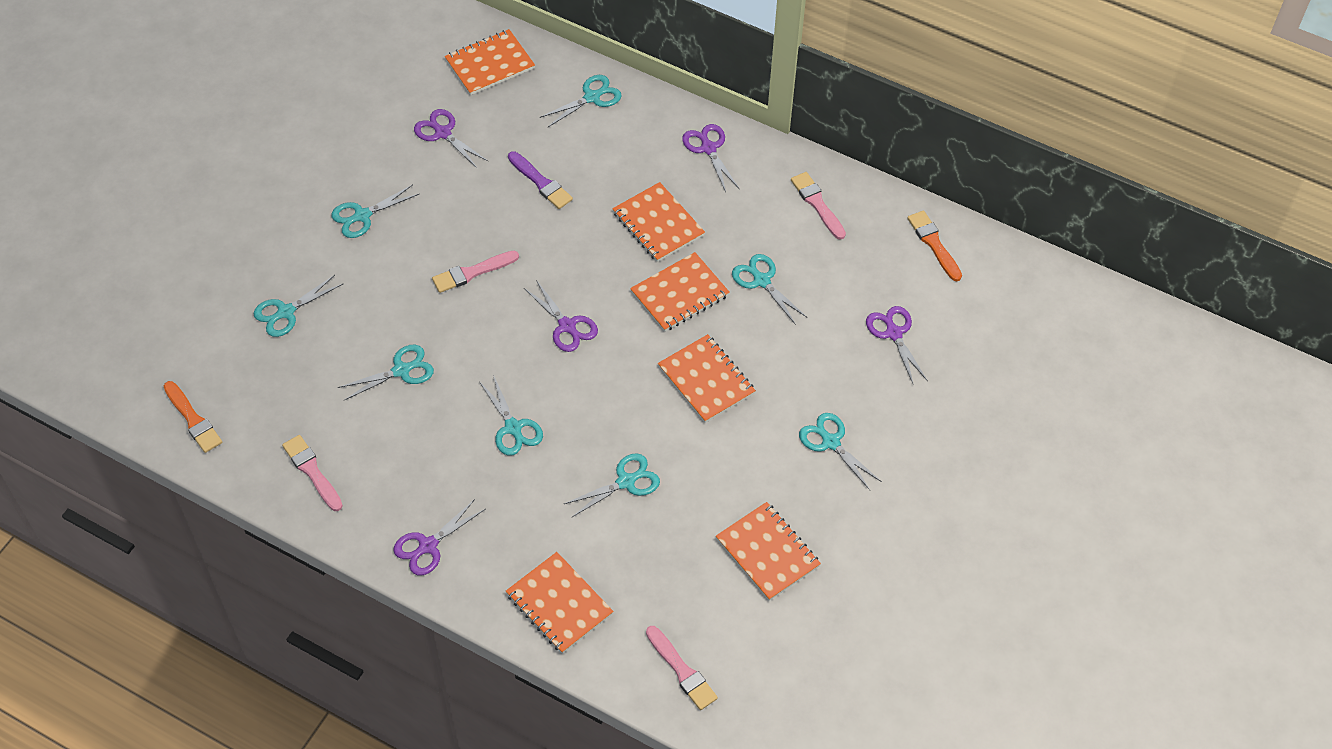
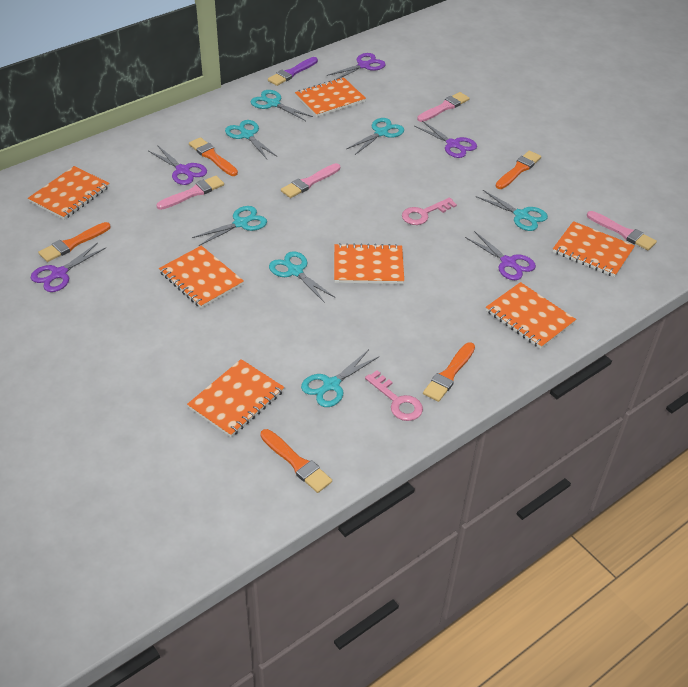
orange brush: 2 -> 5
orange notebook: 6 -> 7
pink key: 0 -> 2
turquoise scissors: 8 -> 7

